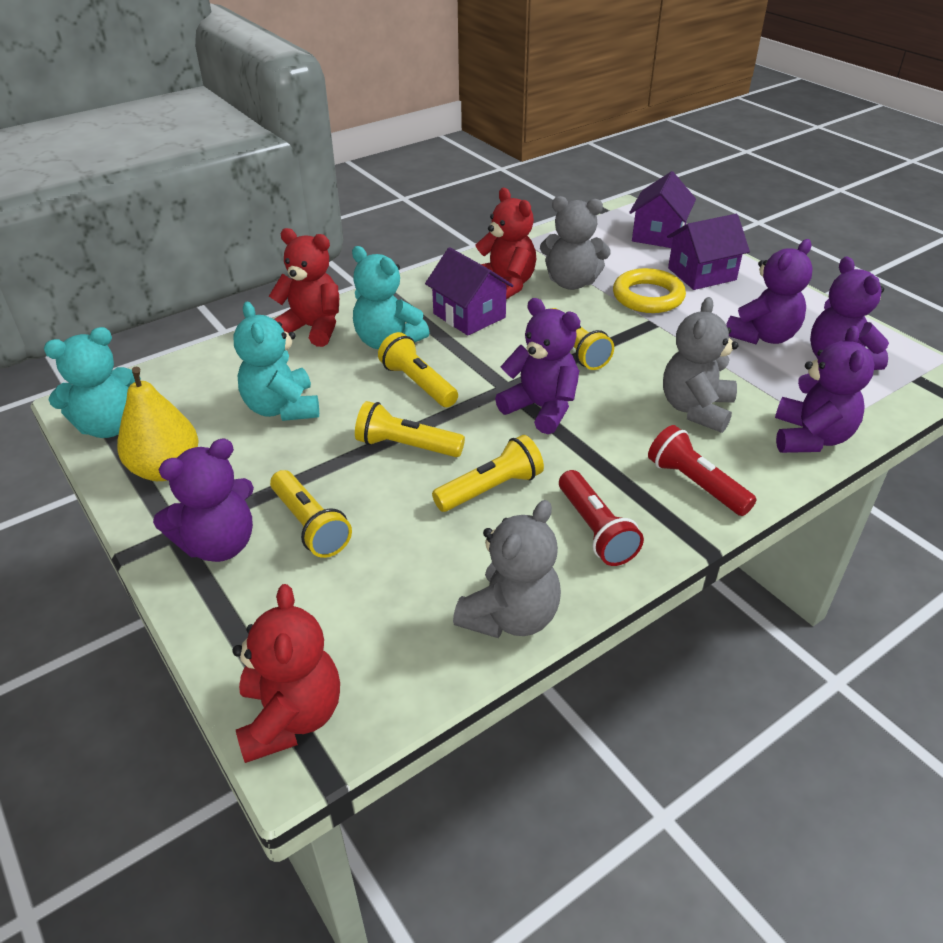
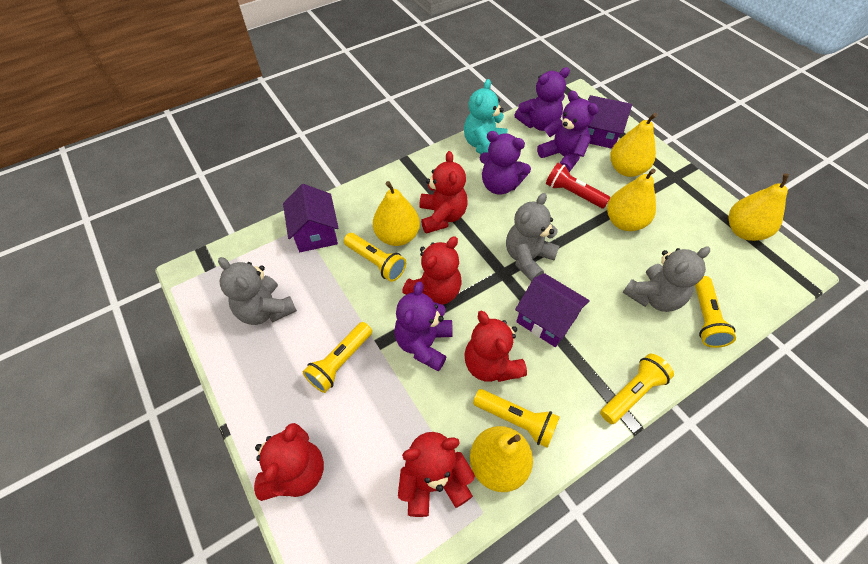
purple teddy bear: 5 -> 4
red flashlight: 2 -> 1
red teddy bear: 3 -> 5
turquoise teddy bear: 3 -> 1
yellow pear: 1 -> 5
yellow ring: 1 -> 0

